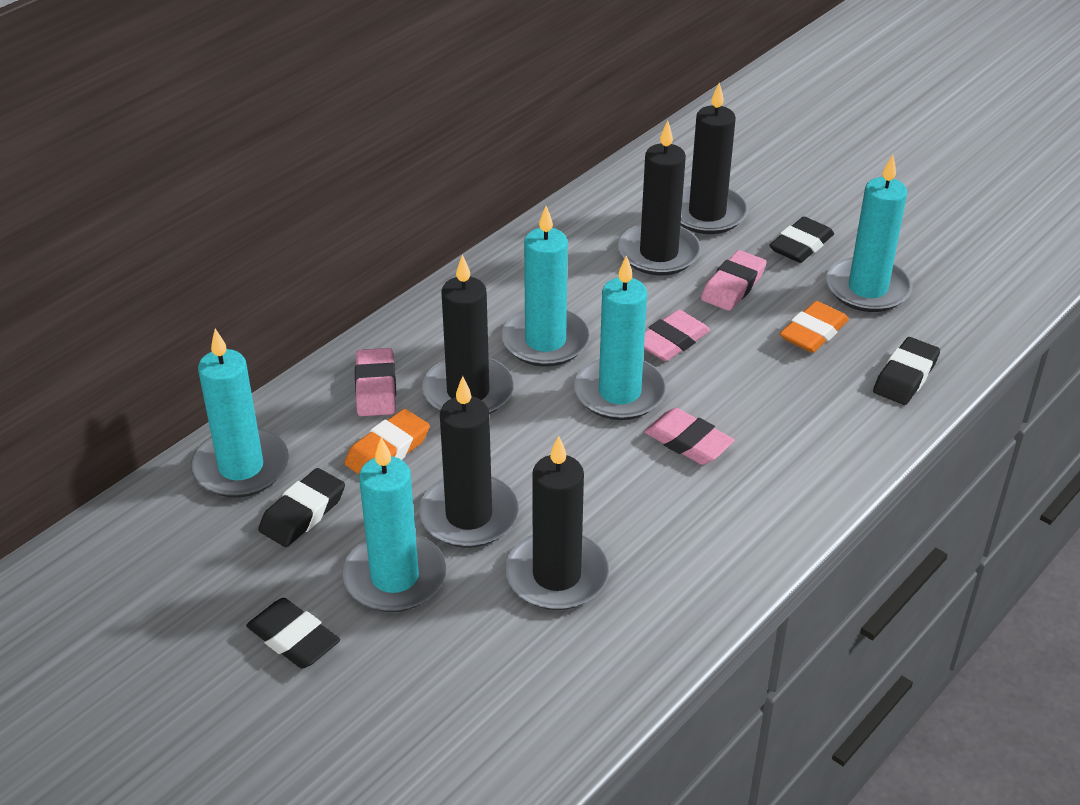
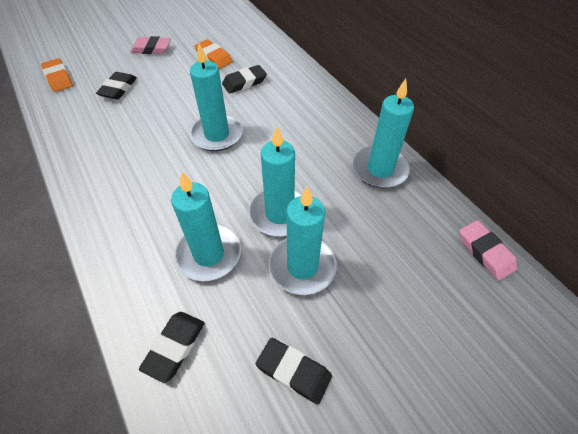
black candle: 5 -> 0
pink eraser: 4 -> 2

